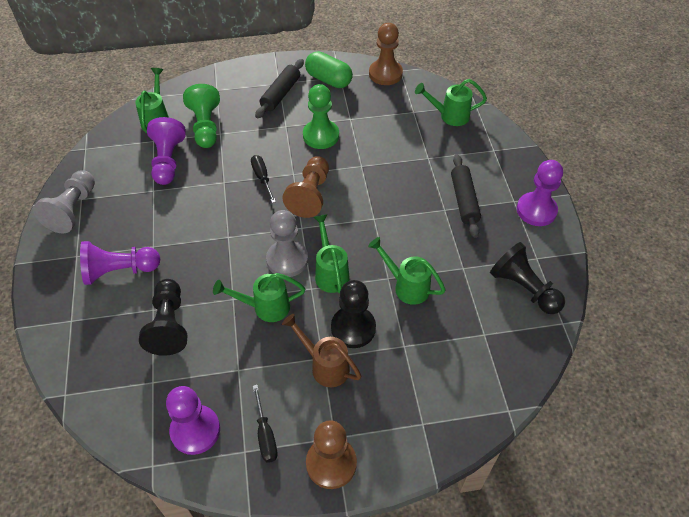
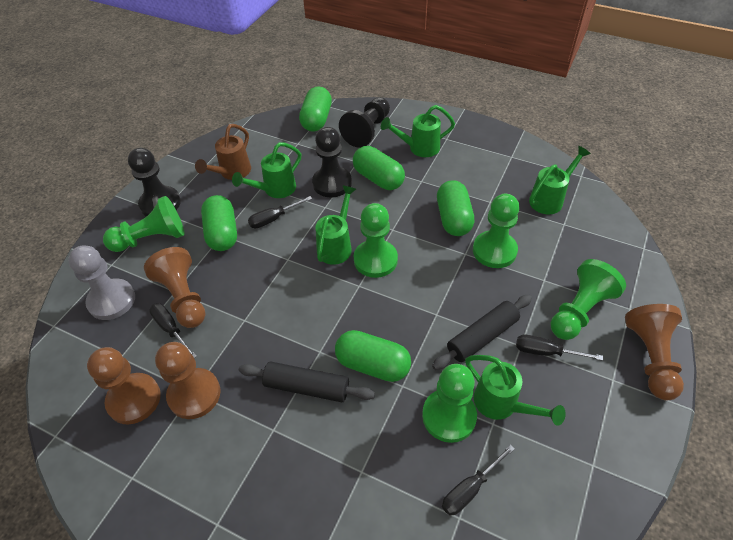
black screwdriver: 2 -> 4
brown pawn: 3 -> 4
green capsule: 1 -> 5
green pawn: 2 -> 5
grey pawn: 2 -> 1
purple pawn: 4 -> 0

